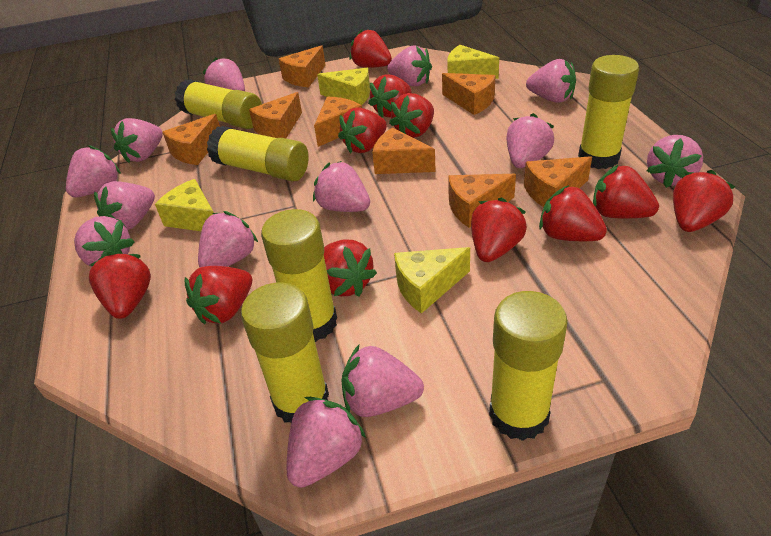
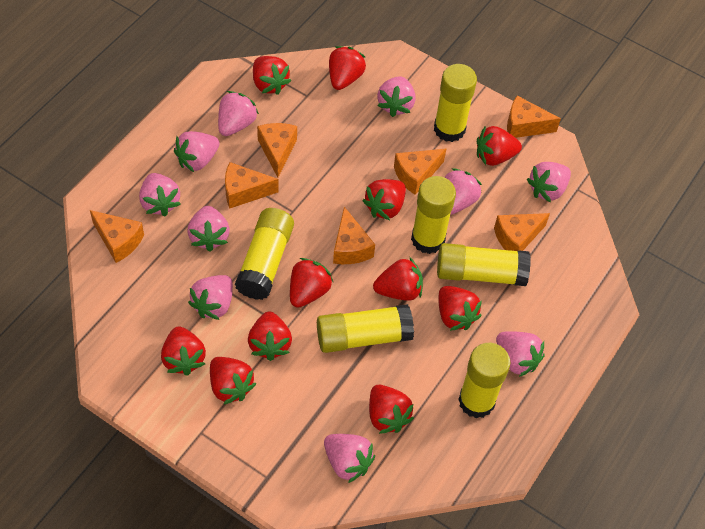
orange cheese: 8 -> 7
pink strawberry: 13 -> 10
yellow cheese: 4 -> 0

